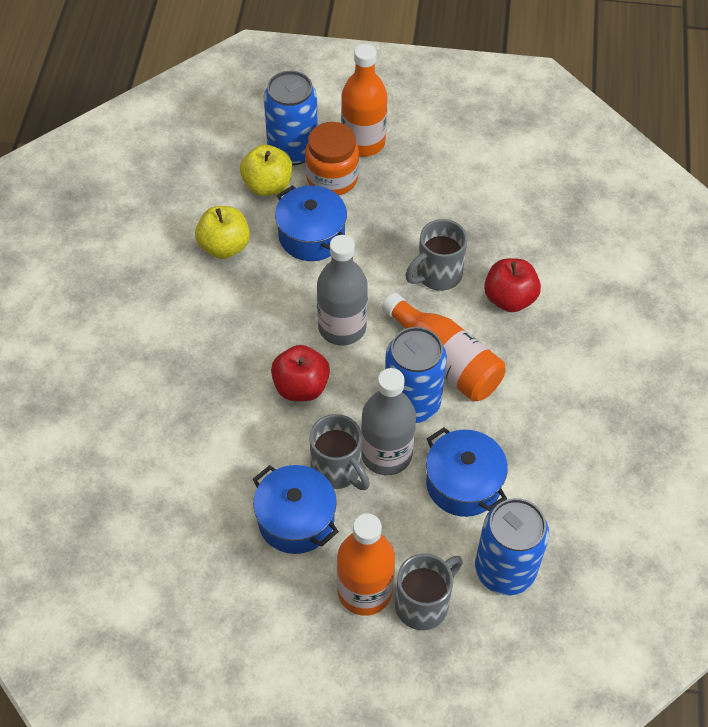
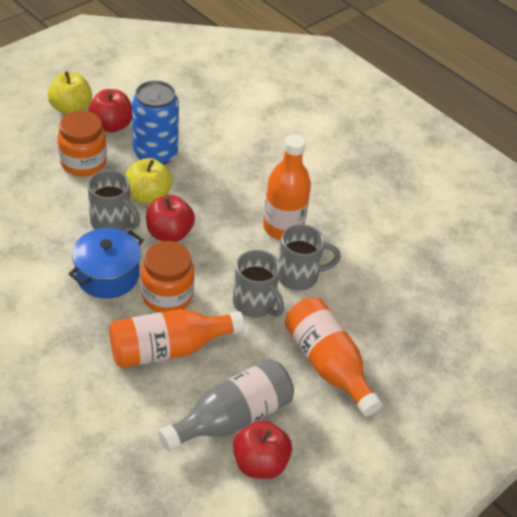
blue can: 3 -> 1
blue pot: 3 -> 1
grey bottle: 2 -> 1
orange jar: 1 -> 2
red apple: 2 -> 3

